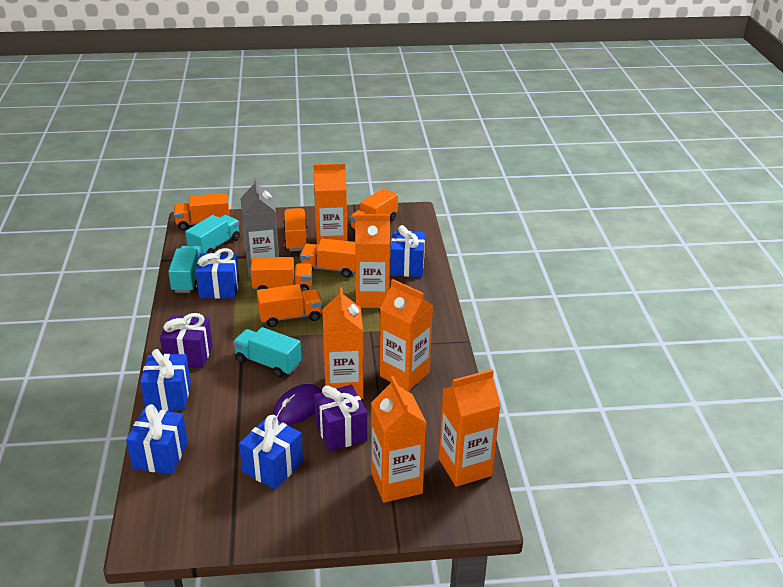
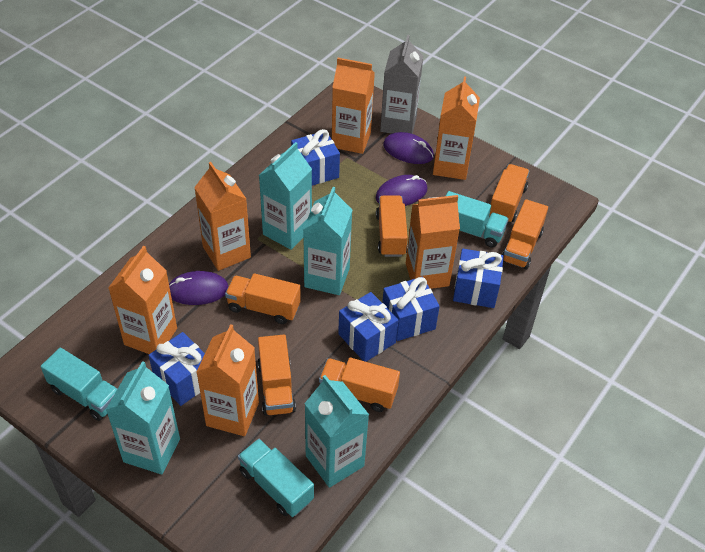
purple gift: 2 -> 0
purple mouse: 1 -> 3
turquoise carton: 0 -> 4

